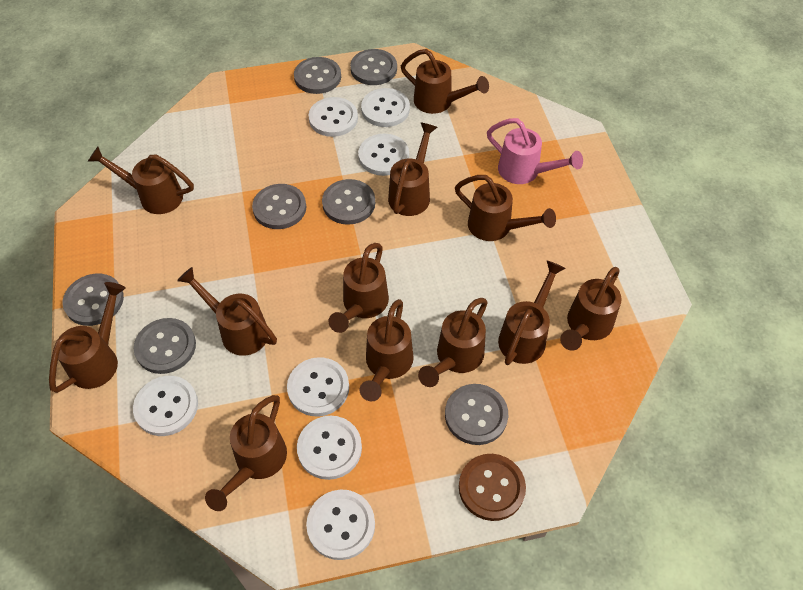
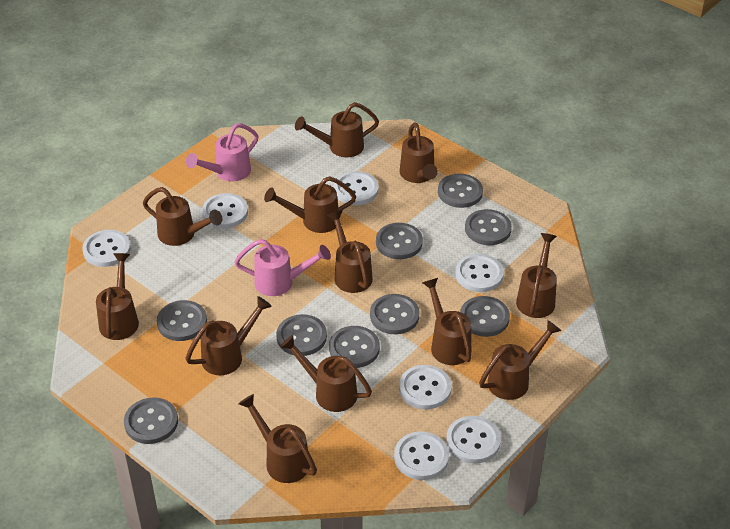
brown button: 1 -> 0
grey button: 7 -> 9
pink watering can: 1 -> 2

